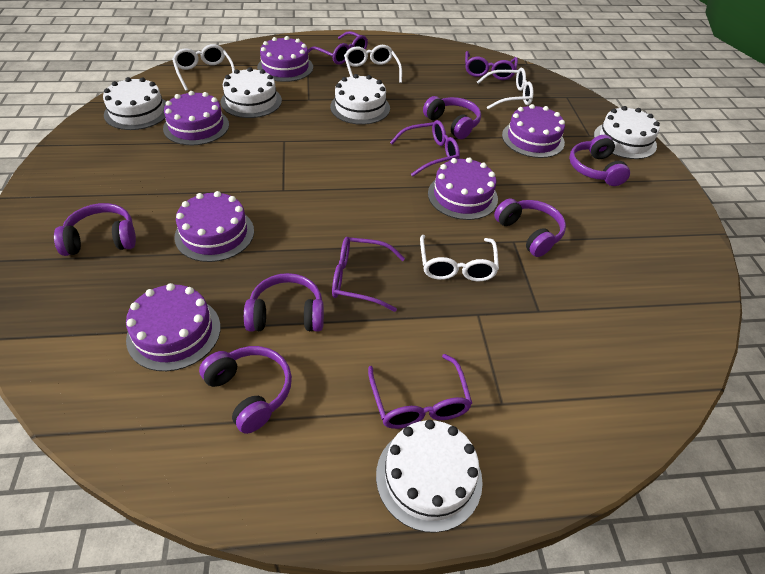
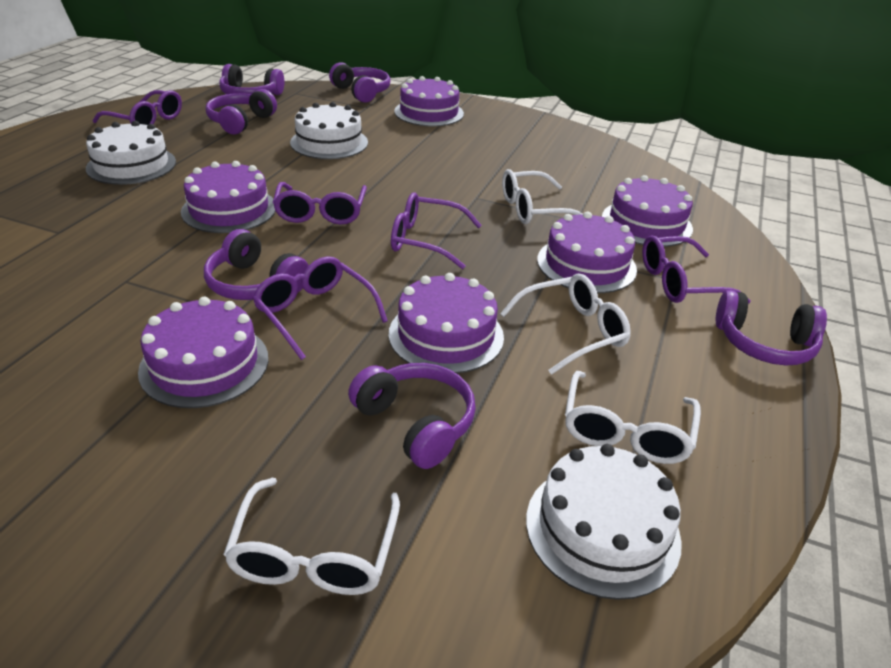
white cake: 5 -> 3

